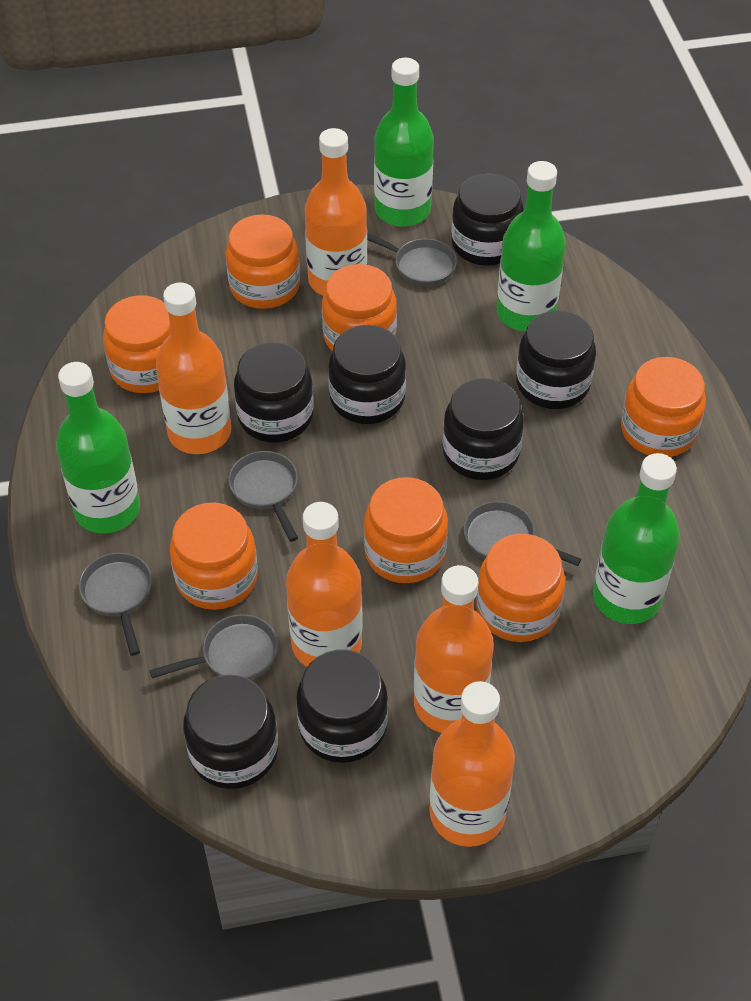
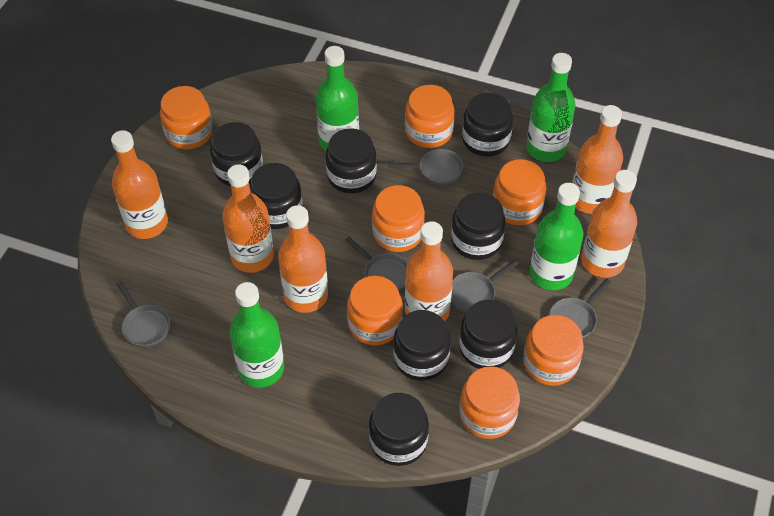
black jar: 7 -> 8
orange bottle: 5 -> 6

